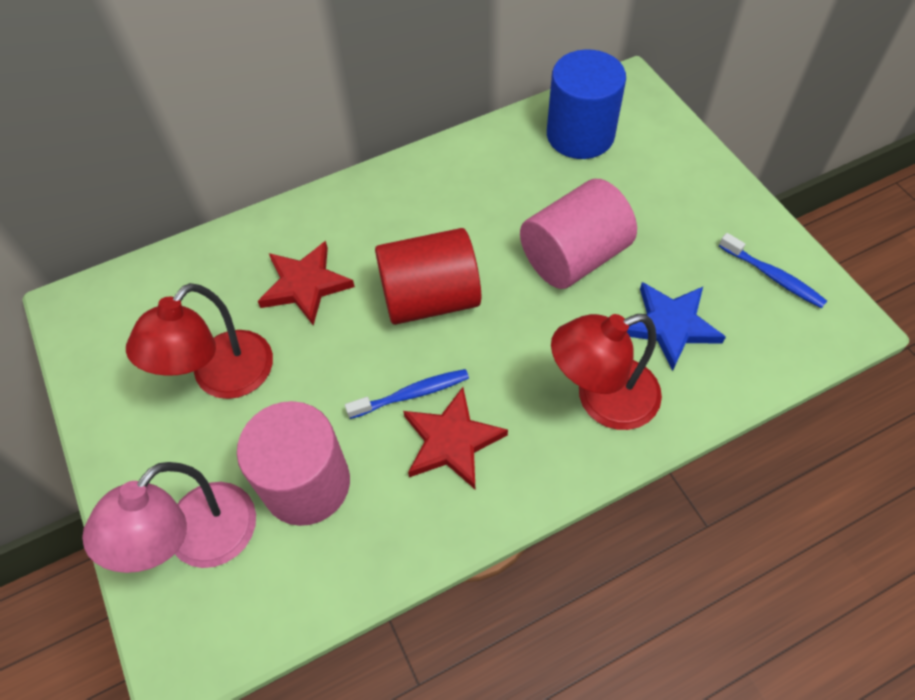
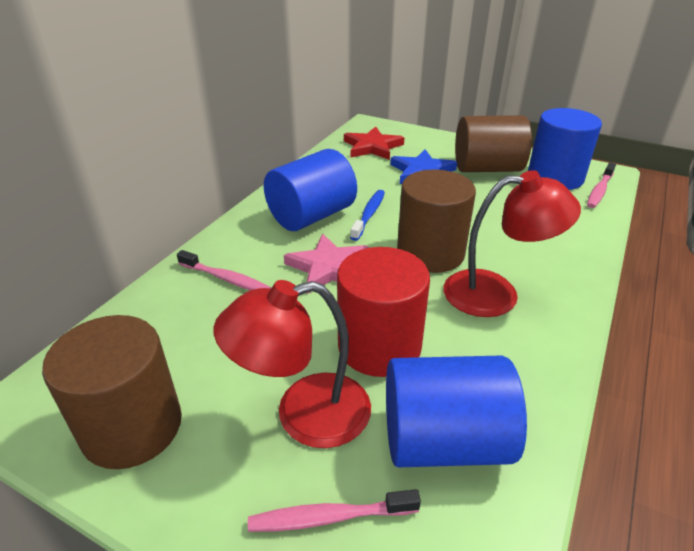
blue cylinder: 1 -> 3
blue toothbrush: 2 -> 1
brown cylinder: 0 -> 3
pink cylinder: 2 -> 0
pink lamp: 1 -> 0
pink star: 0 -> 1
pink toothbrush: 0 -> 3
red star: 2 -> 1

